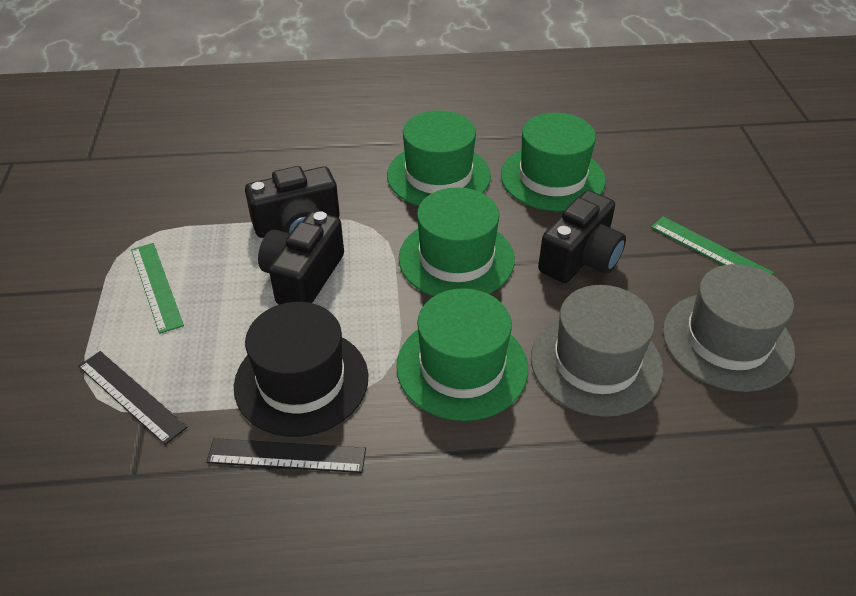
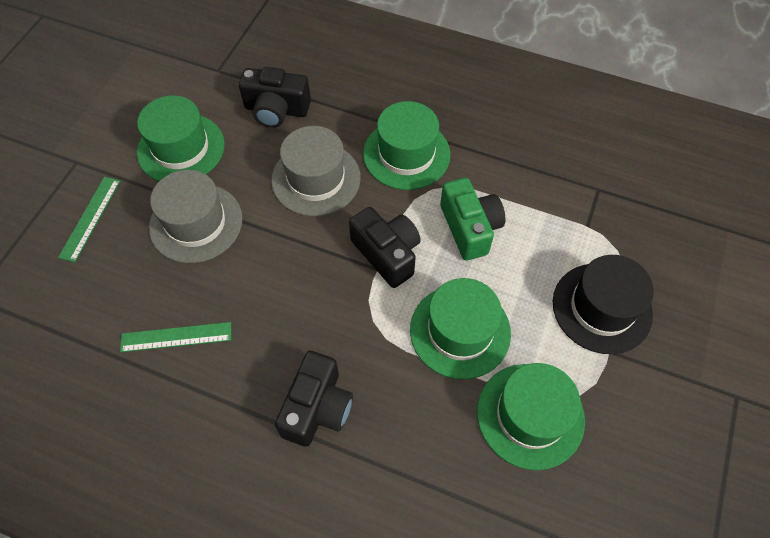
black ruler: 2 -> 0
green camera: 0 -> 1

